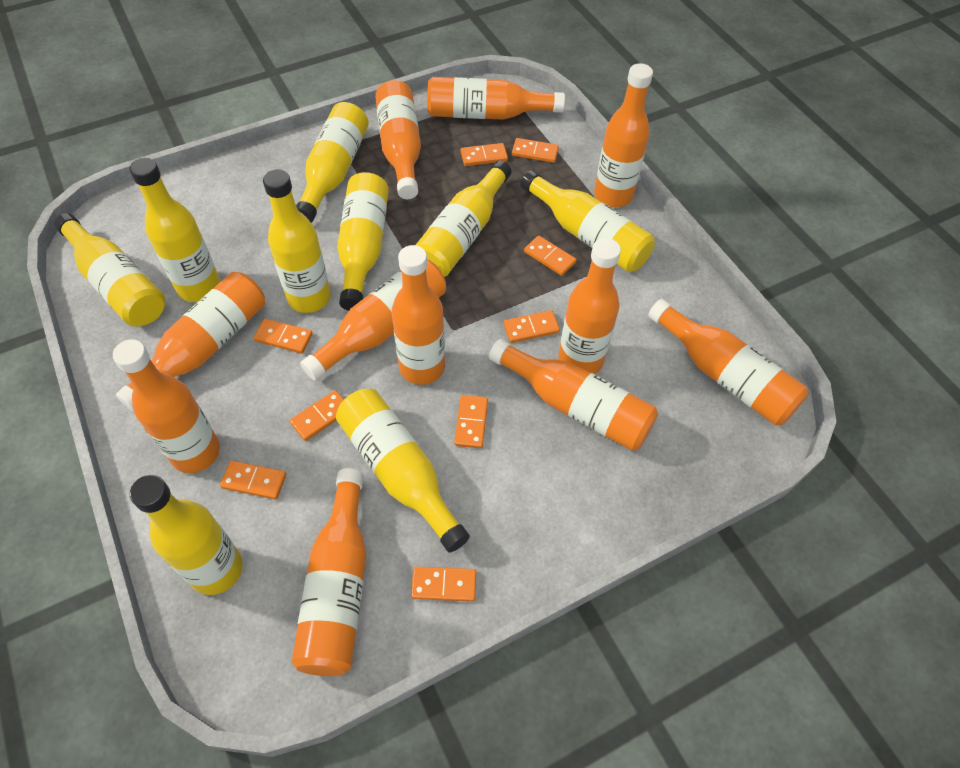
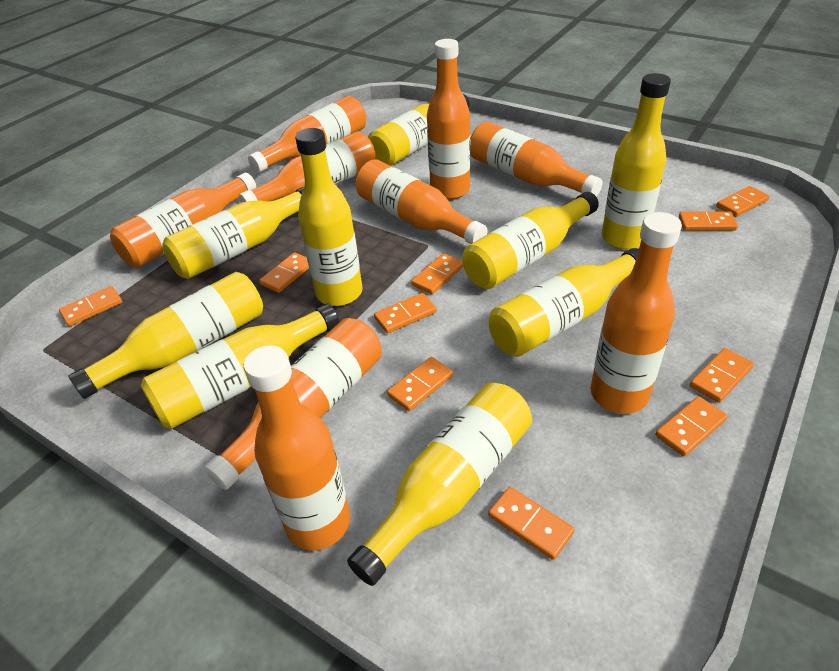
orange bottle: 11 -> 9
orange domino: 9 -> 10

